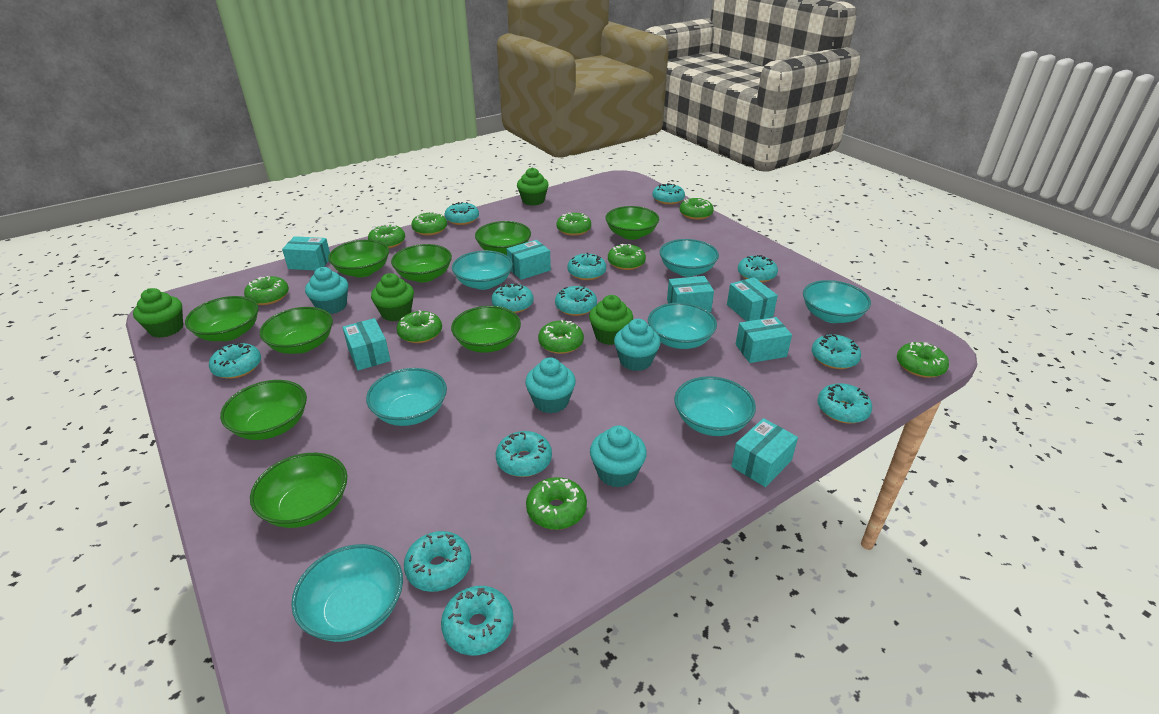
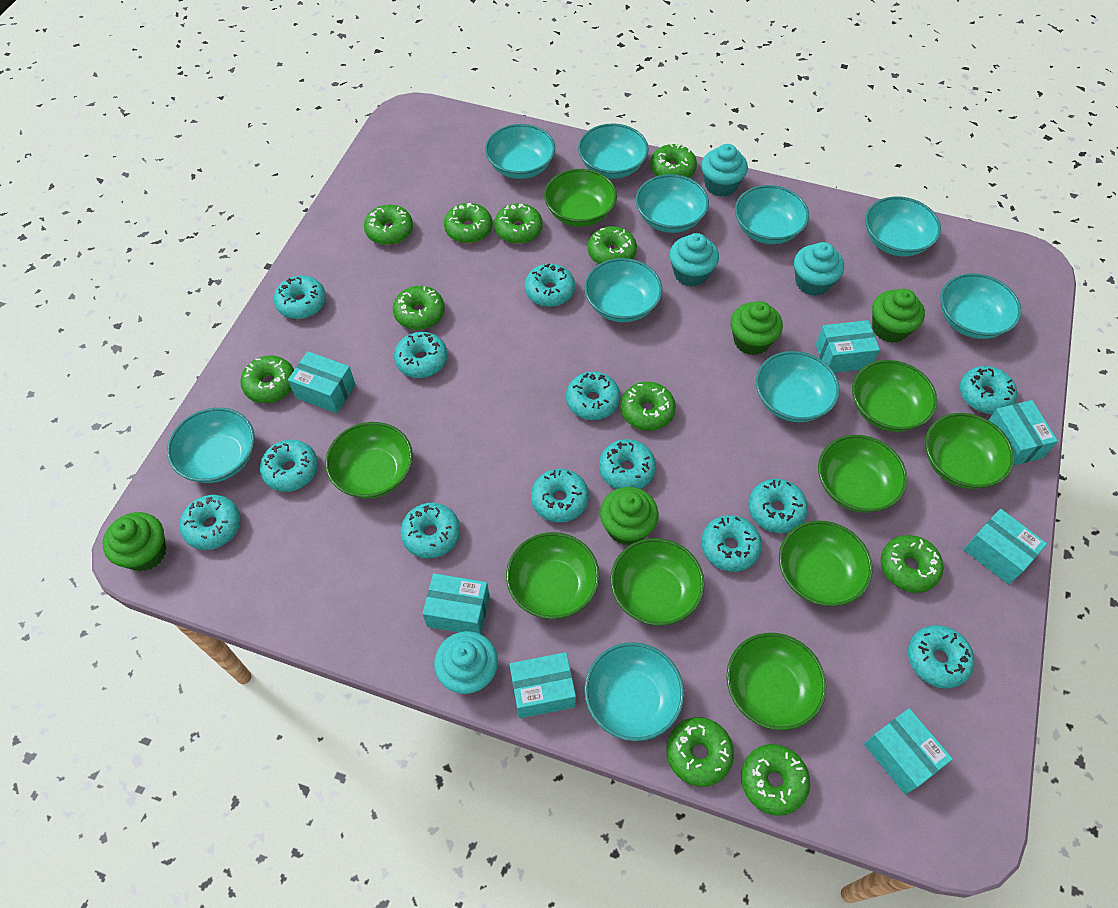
green donut: 10 -> 11
turquoise bowl: 7 -> 10
turquoise donut: 12 -> 13

